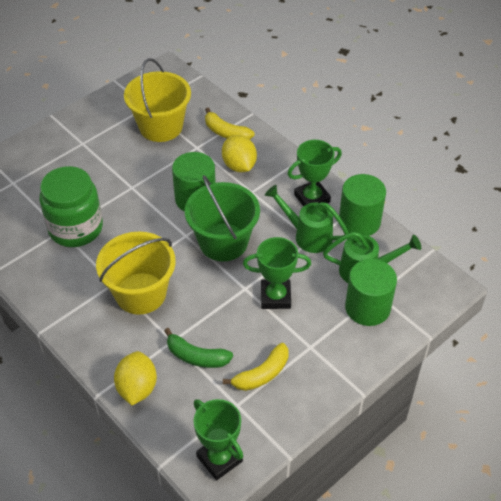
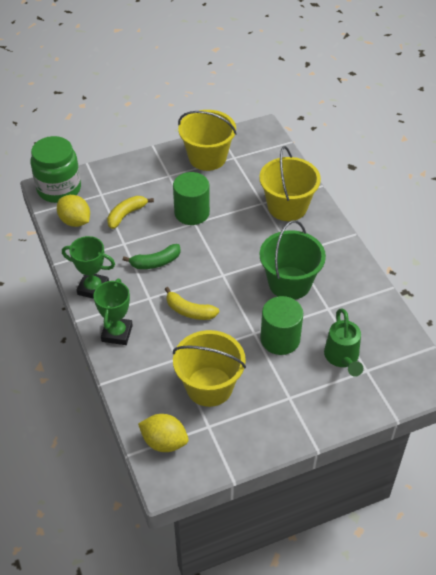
green cylinder: 3 -> 2
green trophy: 3 -> 2
green watering can: 2 -> 1
yellow bucket: 2 -> 3

